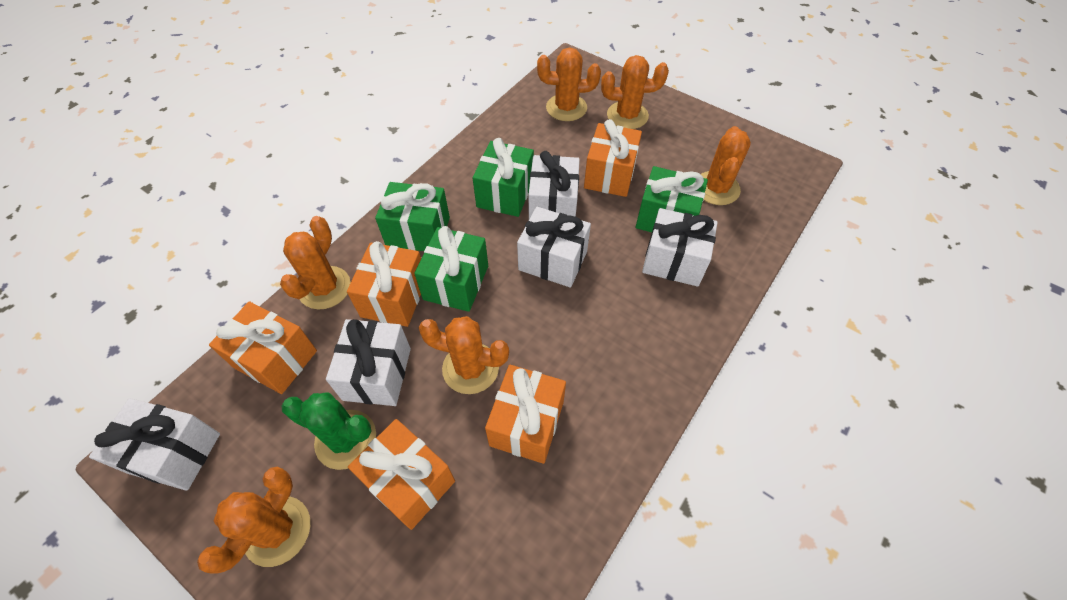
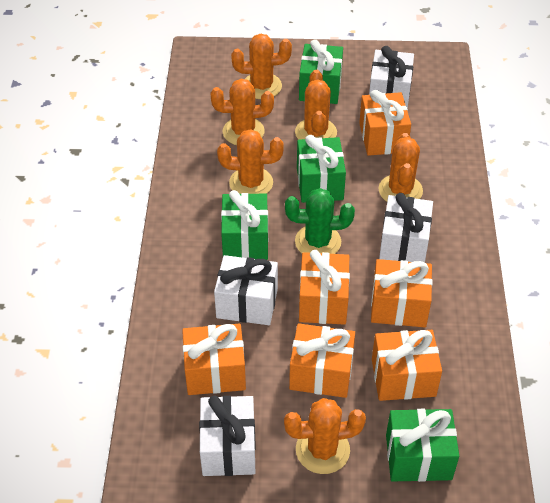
orange gift: 5 -> 6
white gift: 5 -> 4

